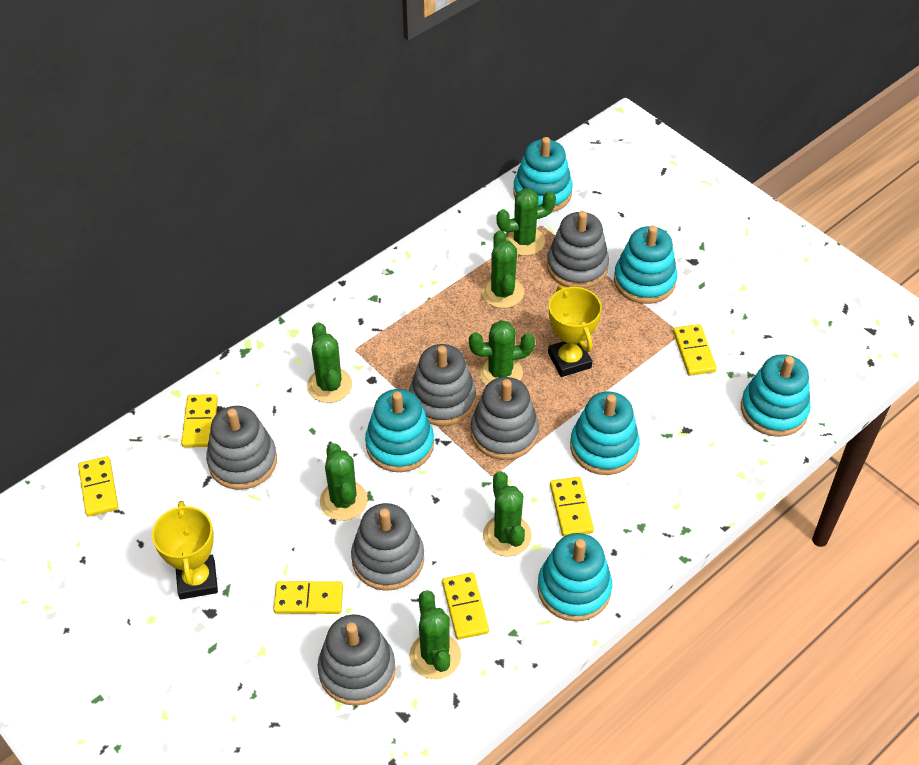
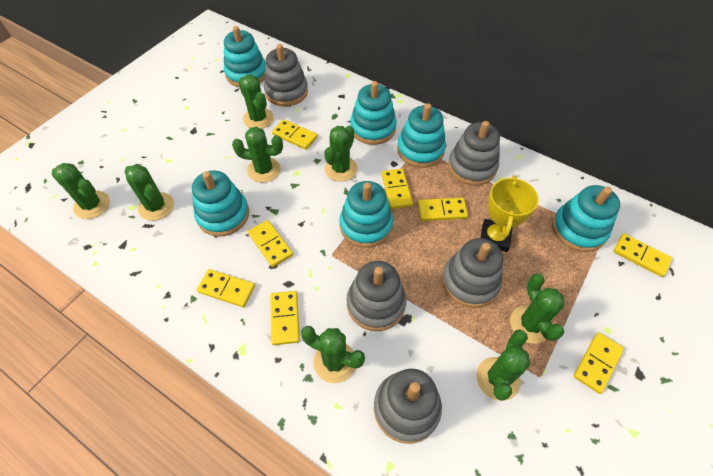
green cactus: 7 -> 8
grey stacking toy: 6 -> 5
yellow domino: 6 -> 8
yellow trophy: 2 -> 1

